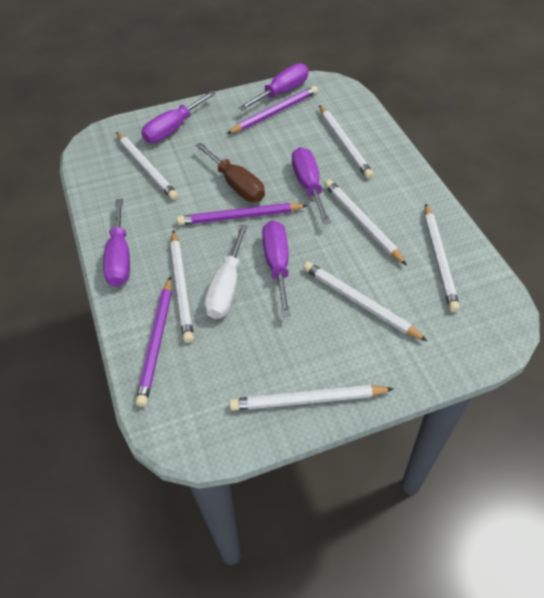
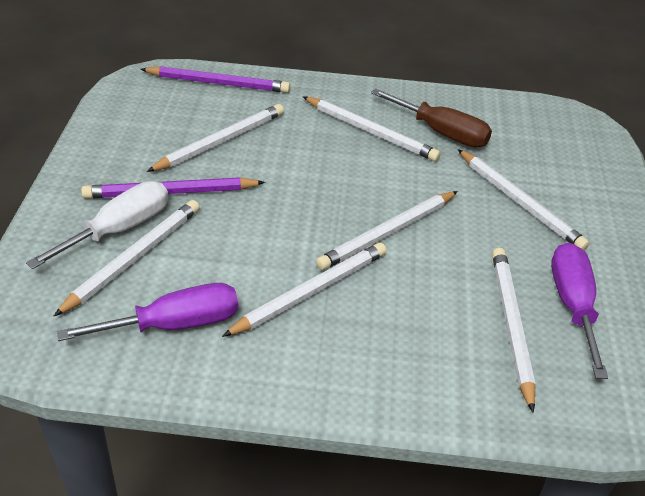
purple pencil: 3 -> 2
purple screwdriver: 5 -> 2

